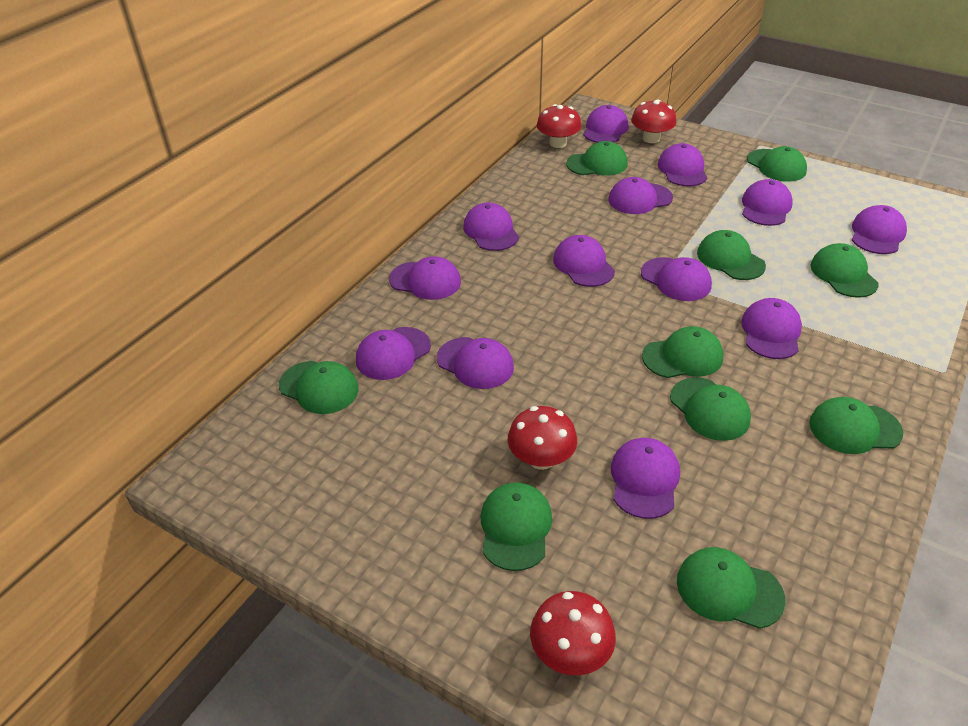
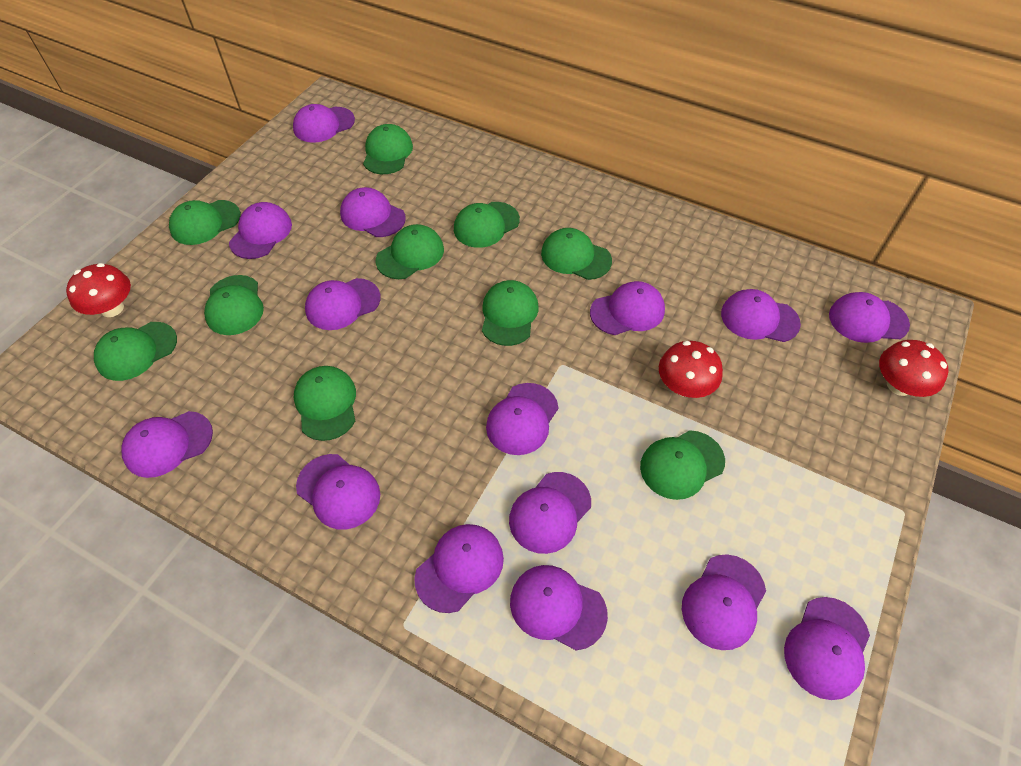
purple cap: 13 -> 15
red mushroom: 4 -> 3

